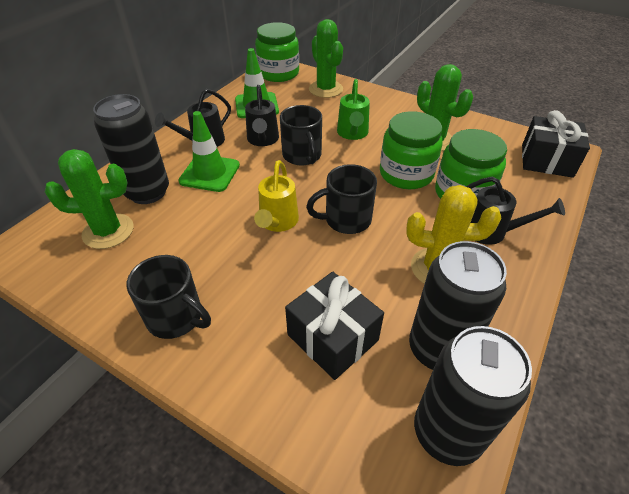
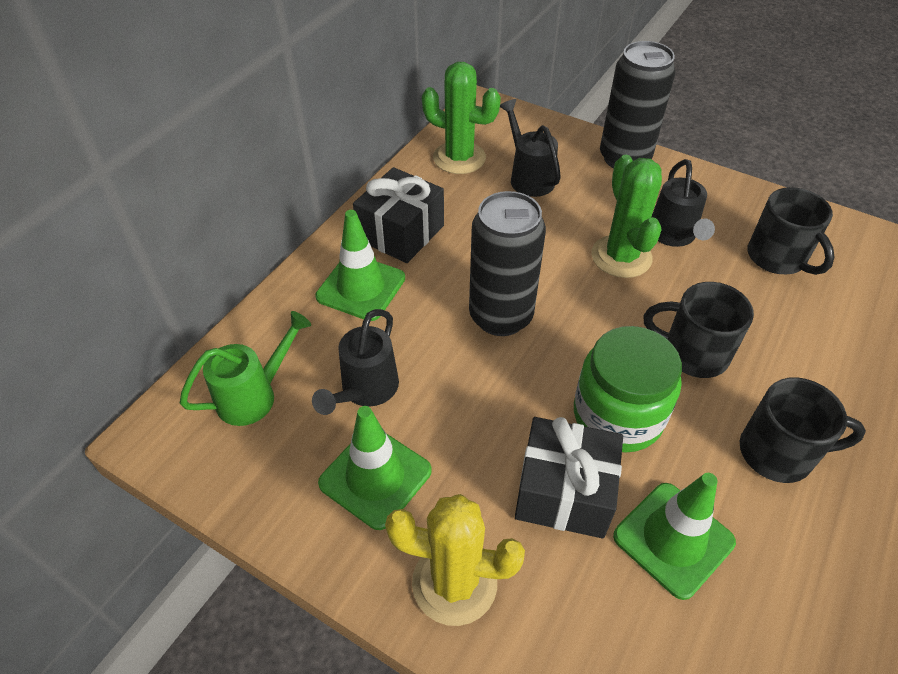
black can: 3 -> 2
green cactus: 3 -> 2
green jar: 3 -> 1
green traffic cone: 2 -> 3
yellow watering can: 1 -> 0

